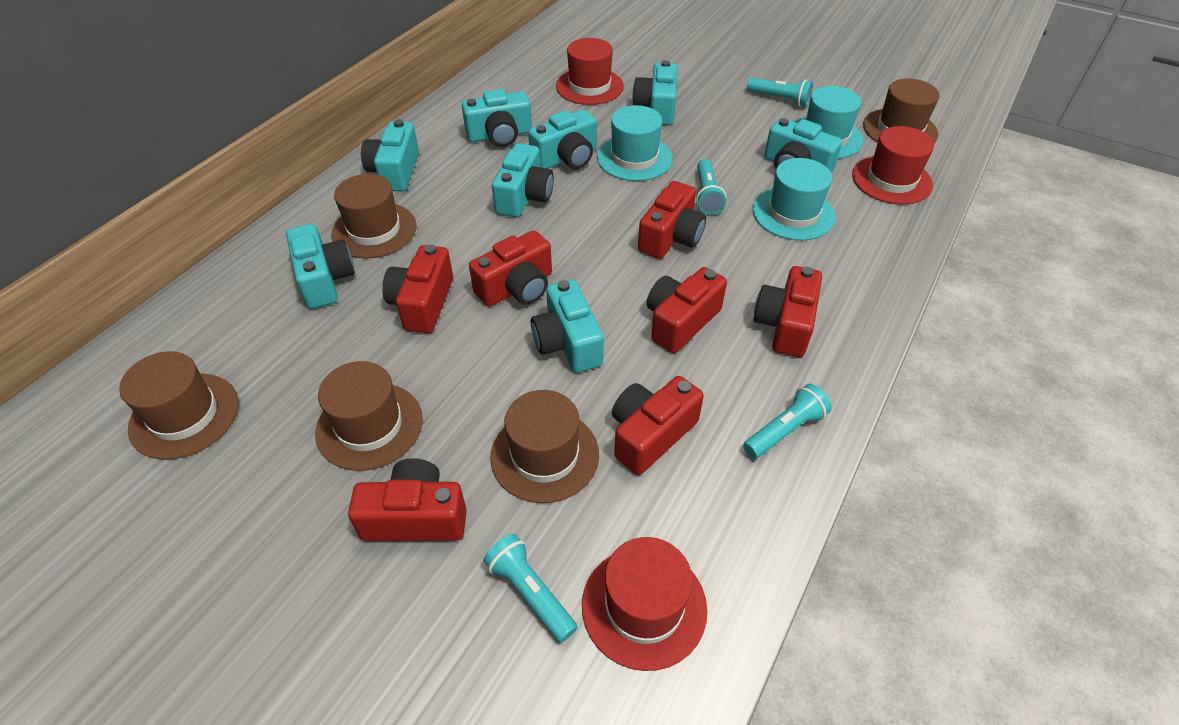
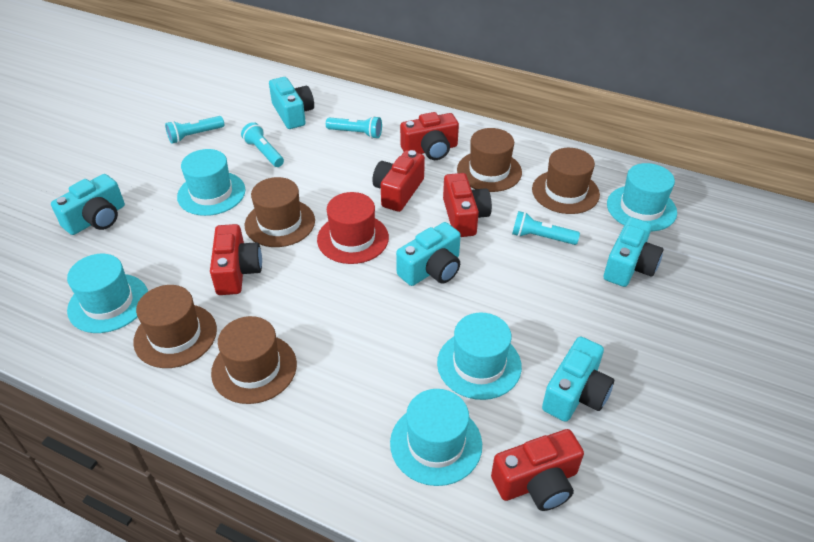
red camera: 7 -> 5
red hat: 3 -> 1
turquoise camera: 8 -> 5
turquoise hat: 3 -> 5

